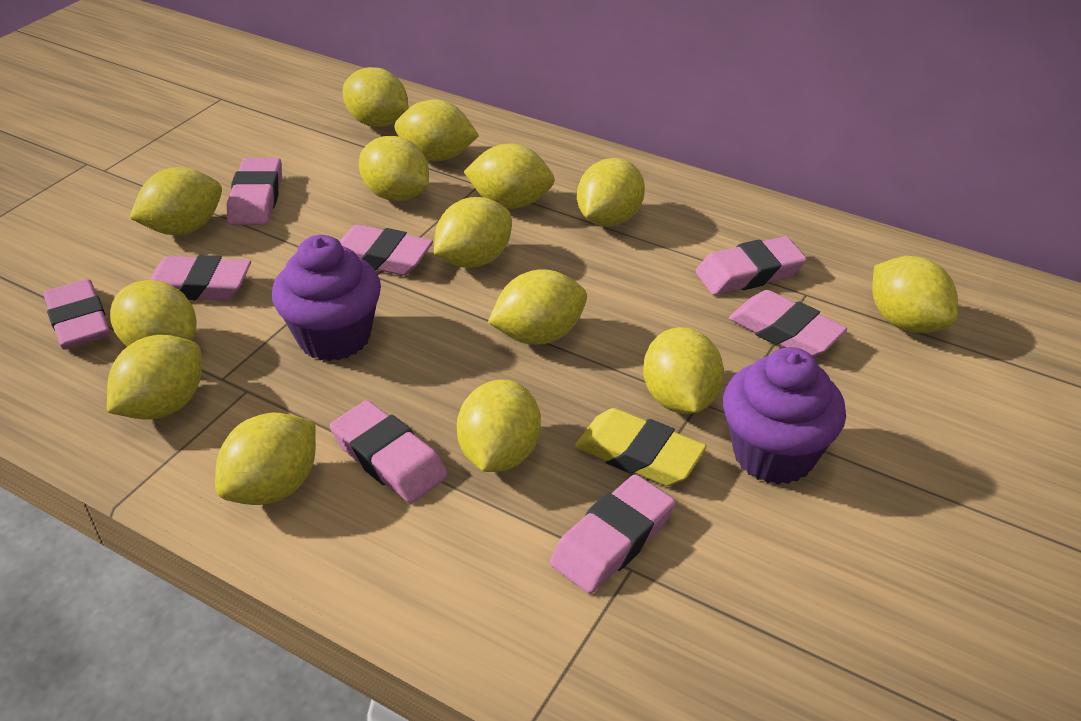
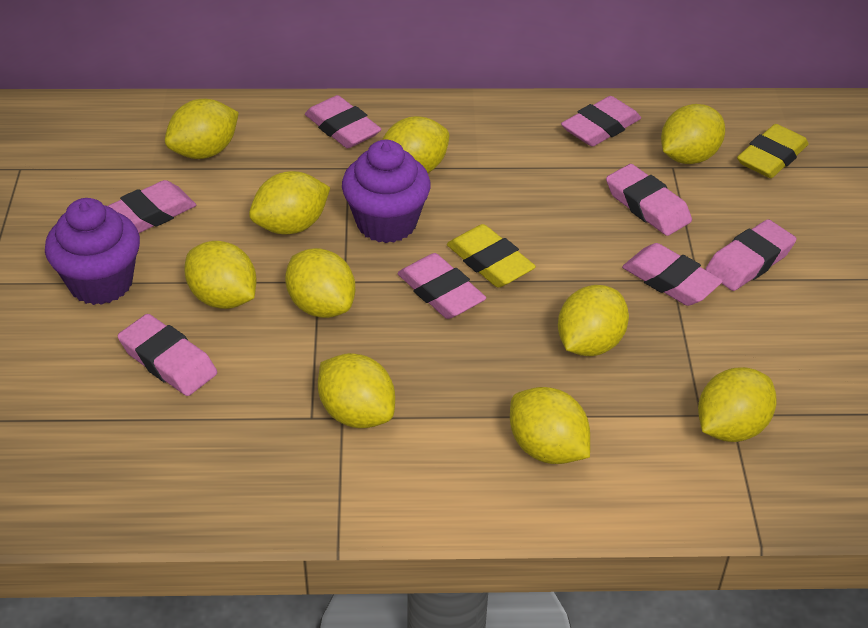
yellow eraser: 1 -> 2
yellow lemon: 14 -> 10

